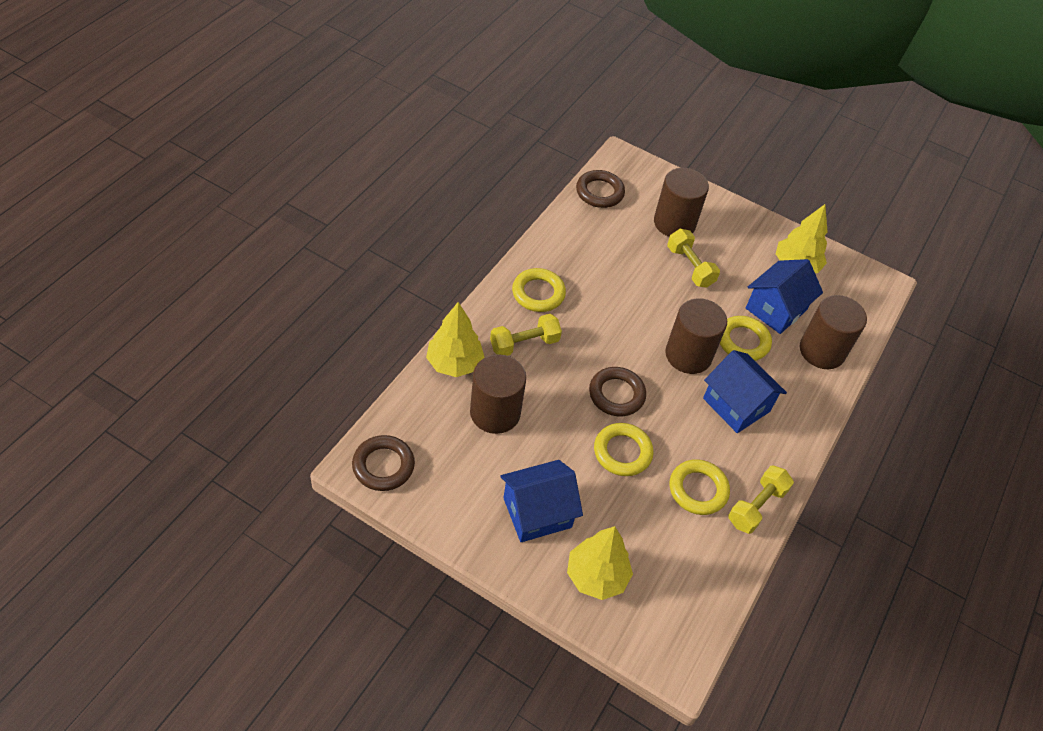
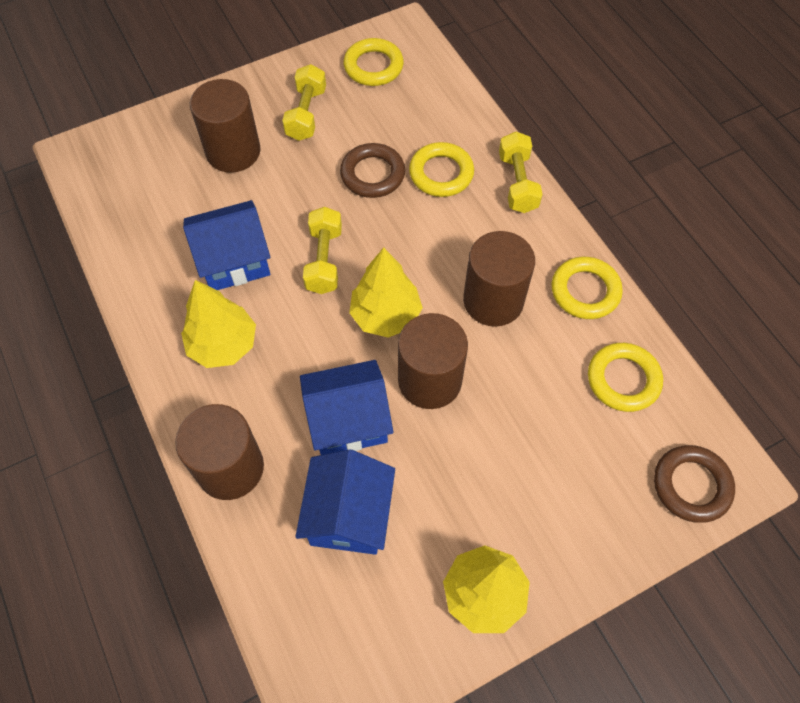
brown ring: 3 -> 2

